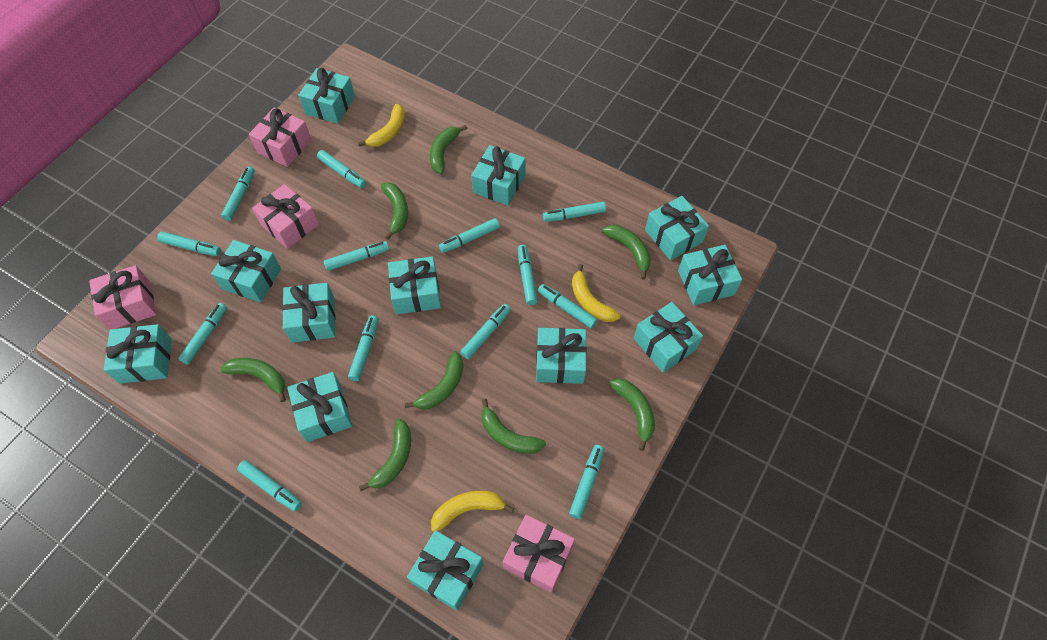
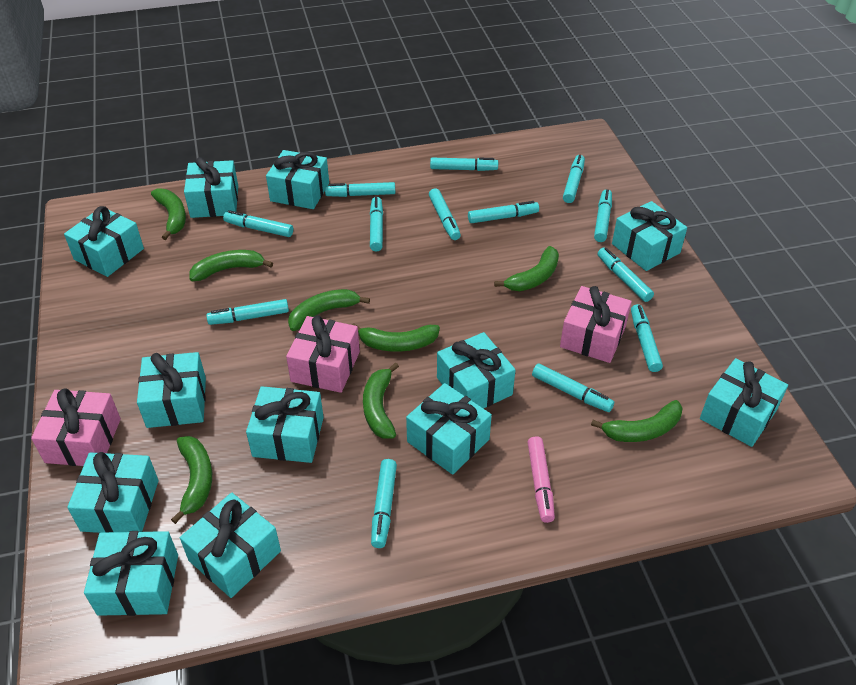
pink gift: 4 -> 3
pink marker: 0 -> 1
yellow banana: 3 -> 0

